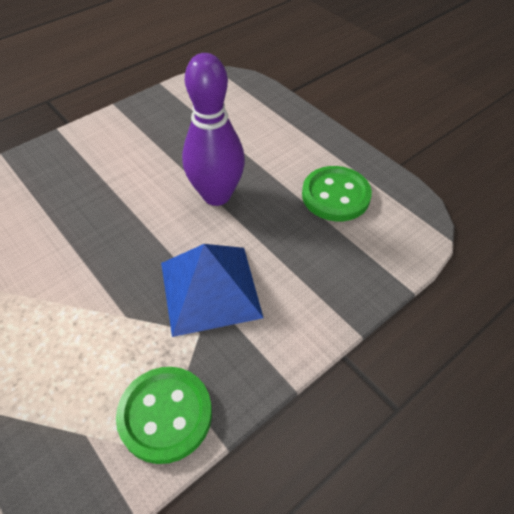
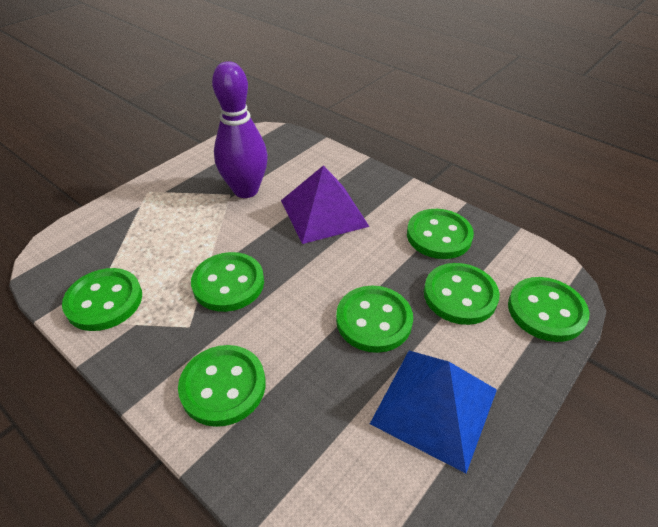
green button: 2 -> 7
purple pyramid: 0 -> 1

